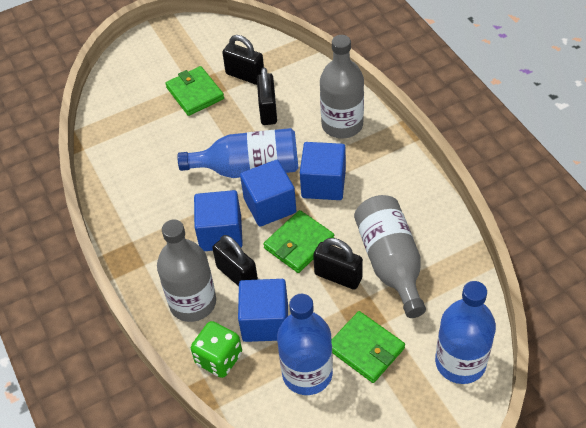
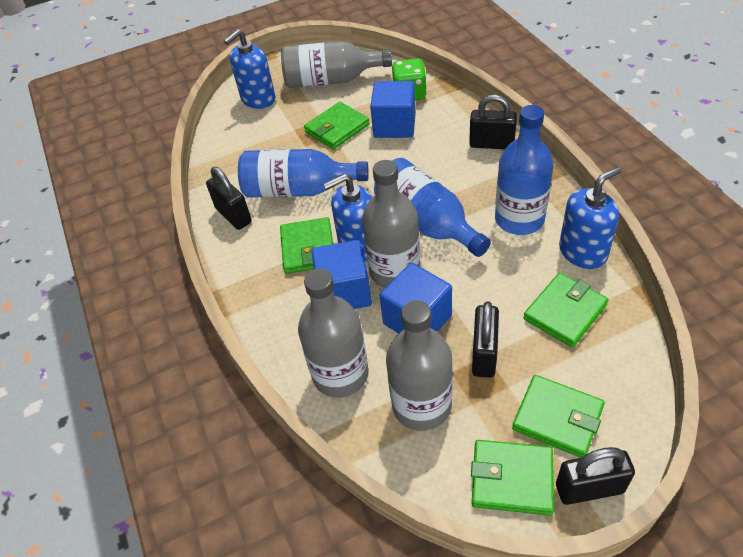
blue cube: 4 -> 3
blue soap dispenser: 0 -> 3
green wallet: 3 -> 5
grey bottle: 3 -> 4

